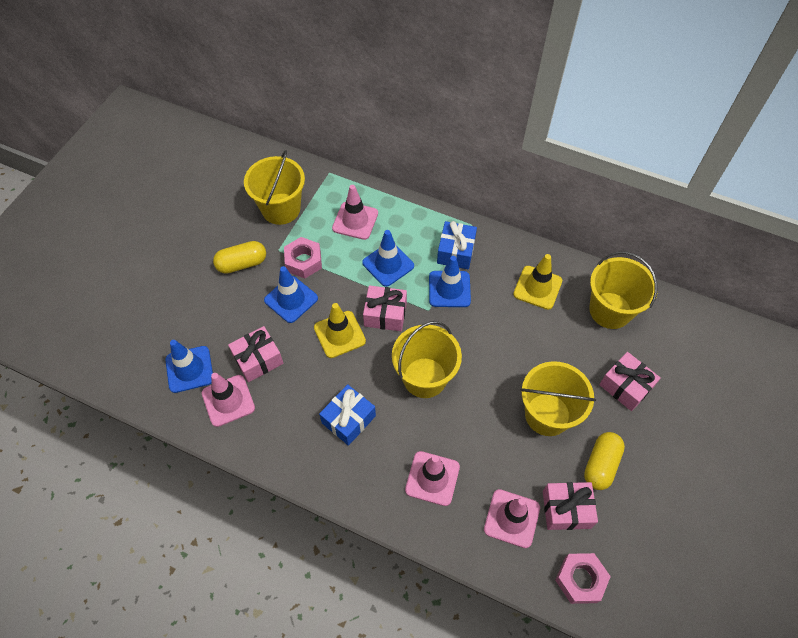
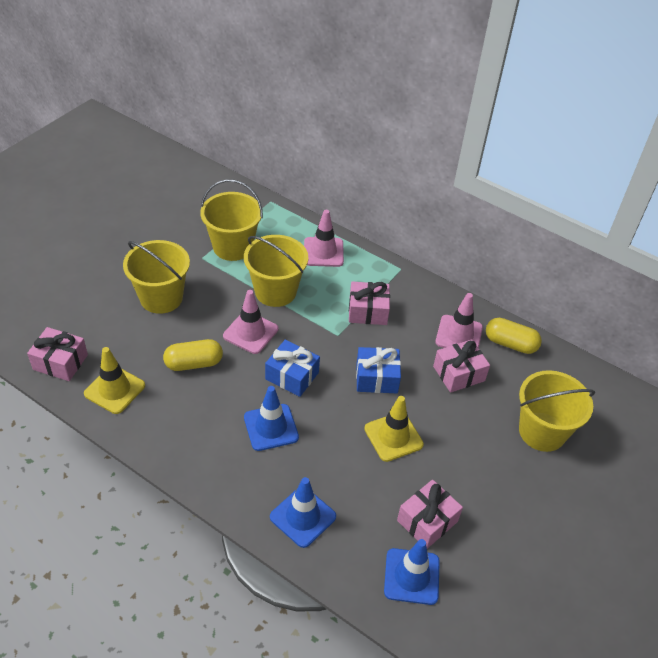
blue traffic cone: 4 -> 3
pink nut: 2 -> 0
pink traffic cone: 4 -> 3

